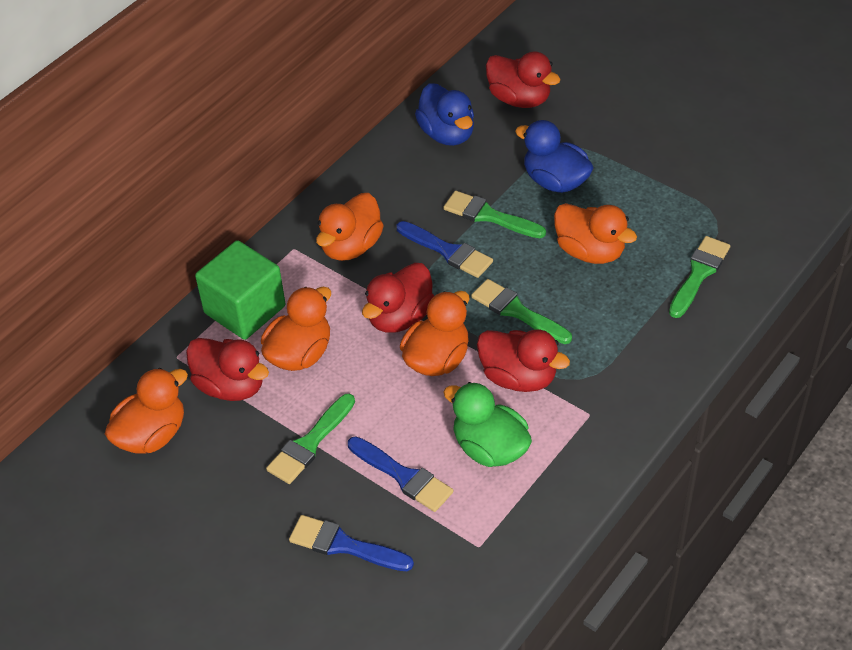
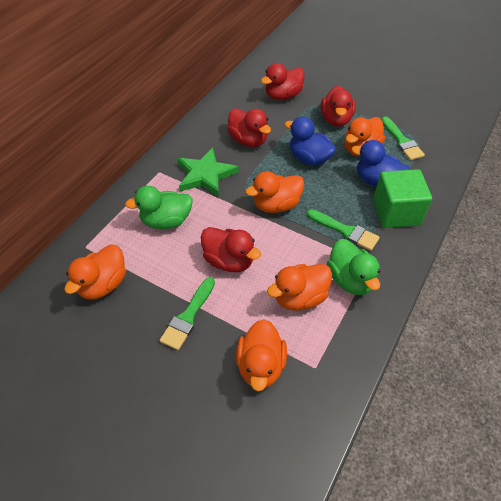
blue brush: 3 -> 0
green brush: 4 -> 3
green duck: 1 -> 2
green star: 0 -> 1

